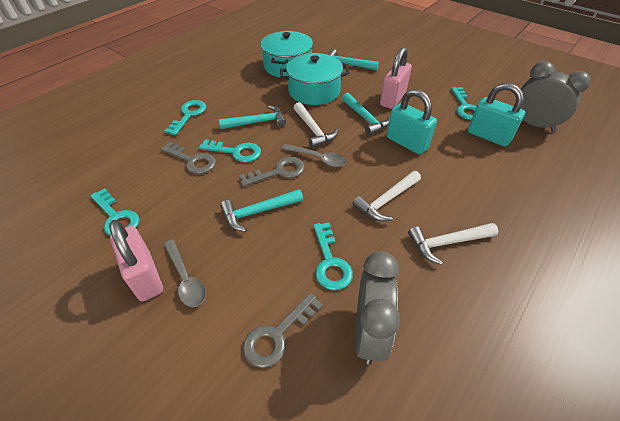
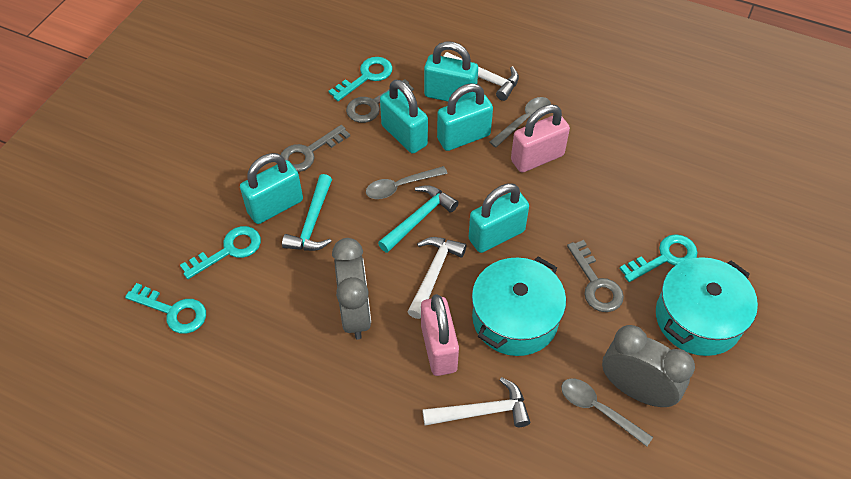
grey spoon: 2 -> 3
turquoise hammer: 4 -> 2
turquoise key: 5 -> 4
turquoise padlock: 2 -> 5

